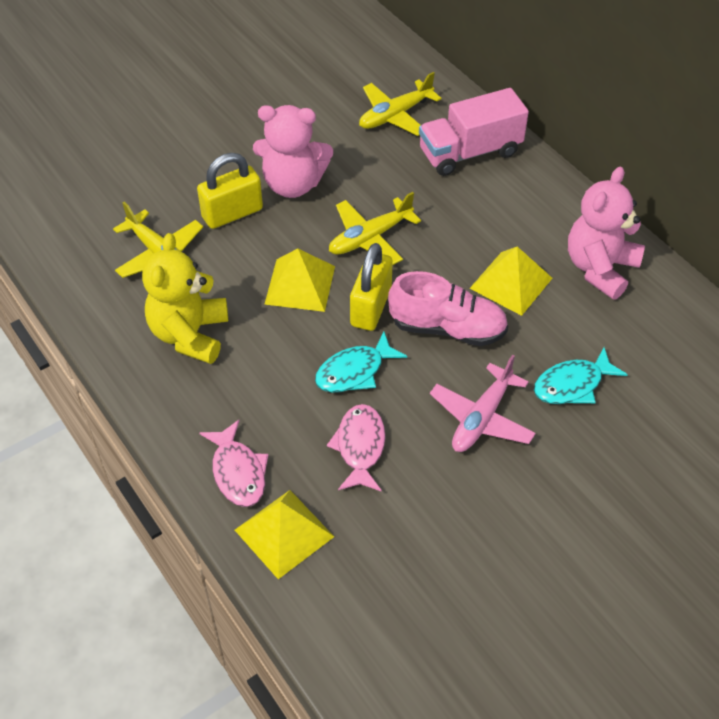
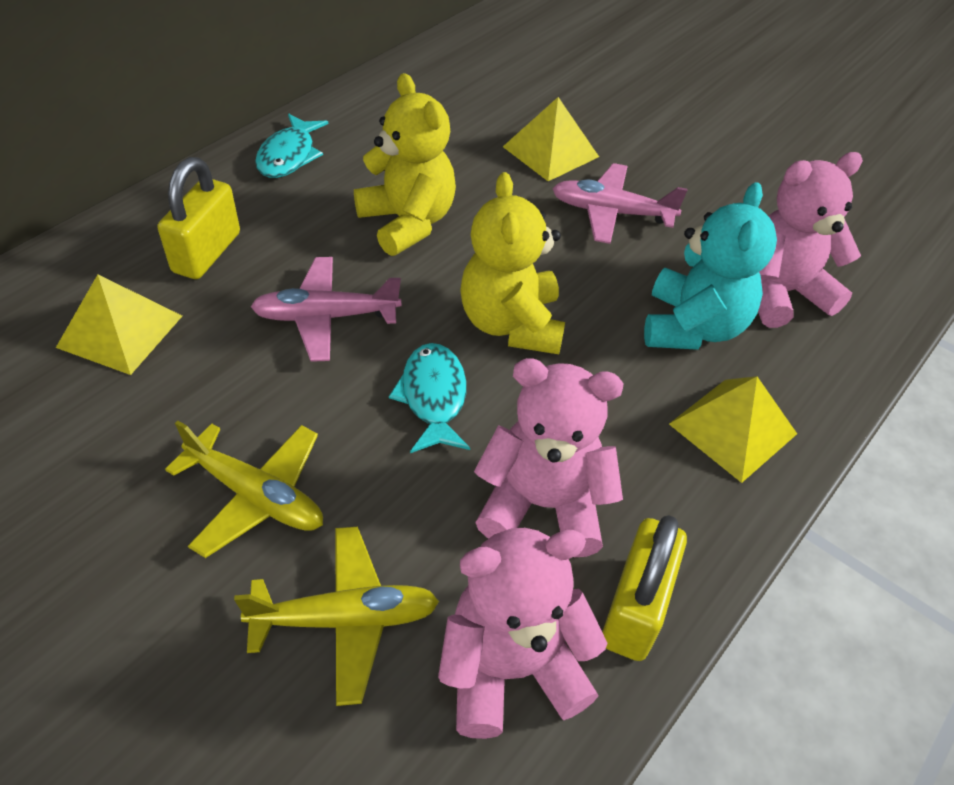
pink fish: 2 -> 0
pink plane: 1 -> 2
pink shoe: 1 -> 0
pink teddy bear: 2 -> 3
pink truck: 1 -> 0
turquoise teddy bear: 0 -> 1
yellow plane: 3 -> 2
yellow teddy bear: 1 -> 2

